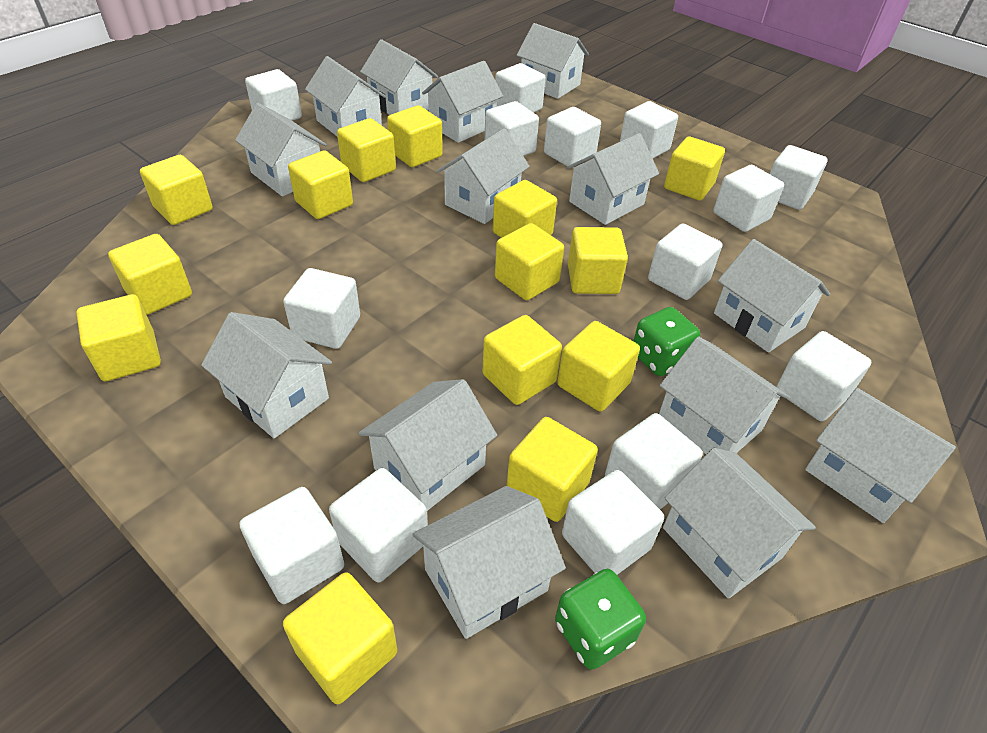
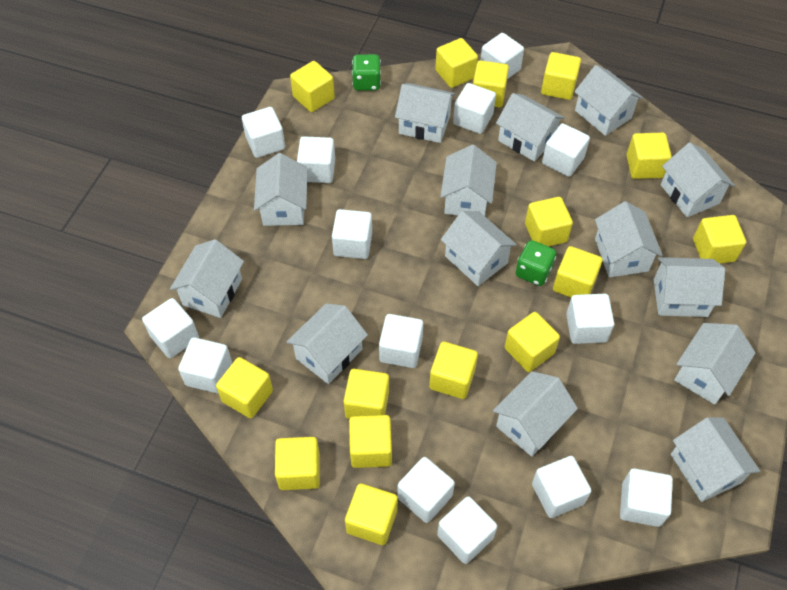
yellow cube: 14 -> 15

